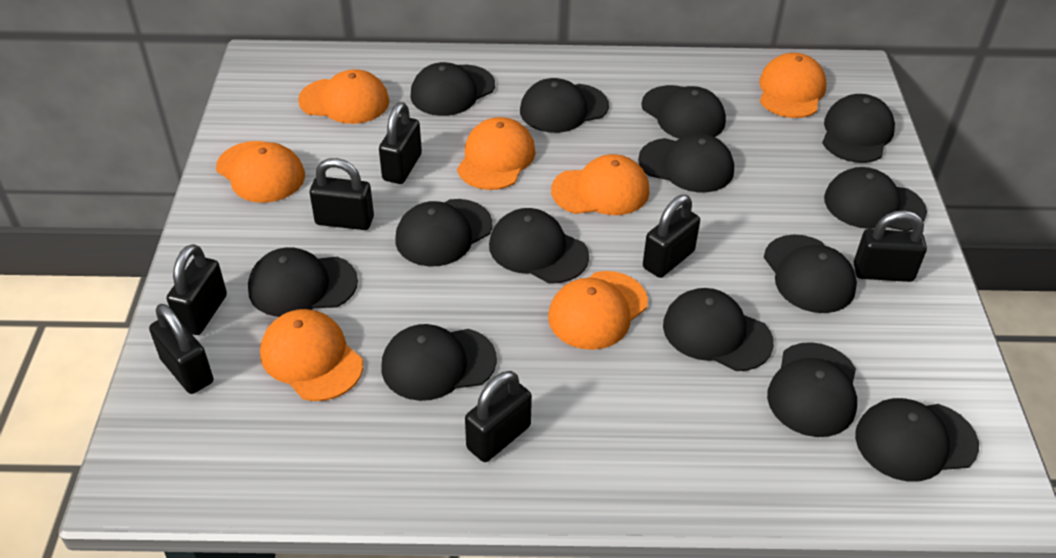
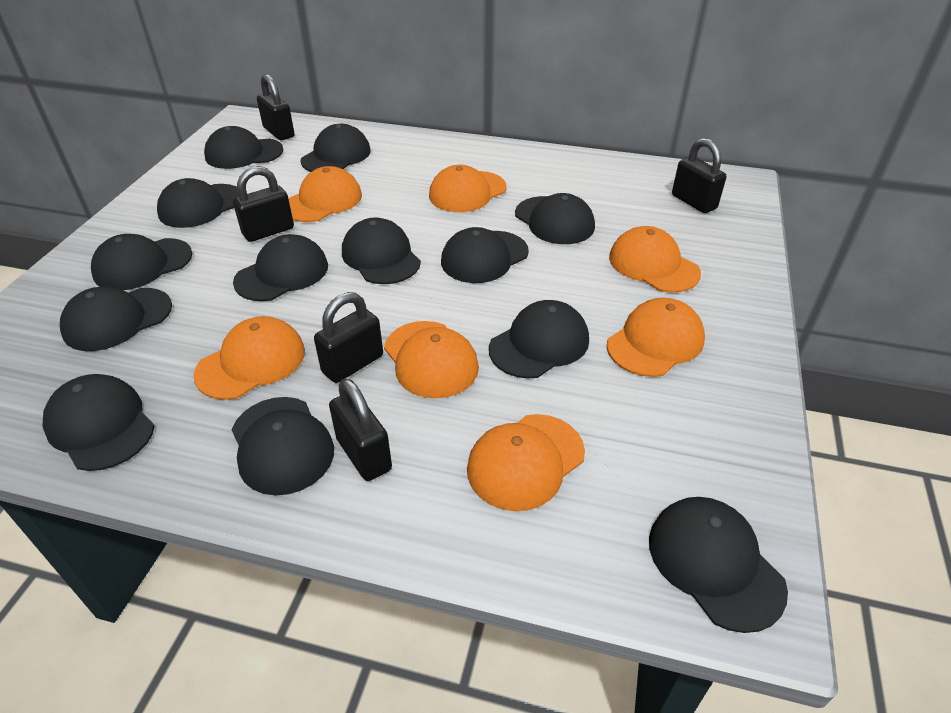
black cap: 14 -> 13
black padlock: 7 -> 5

